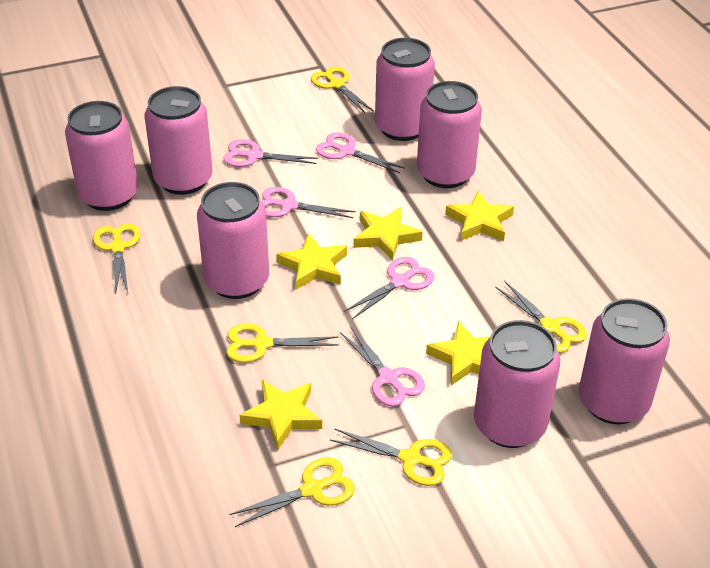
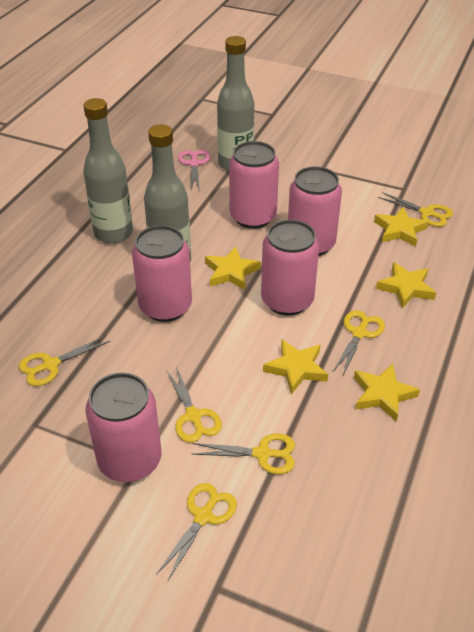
grey bottle: 0 -> 3
pink can: 7 -> 5
pink scissors: 5 -> 1

